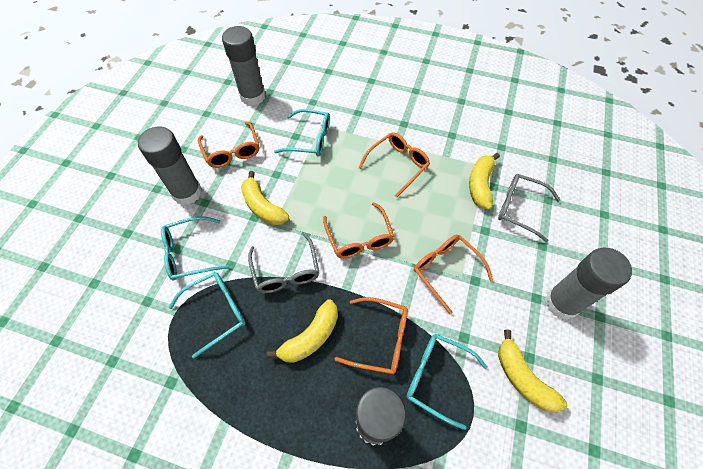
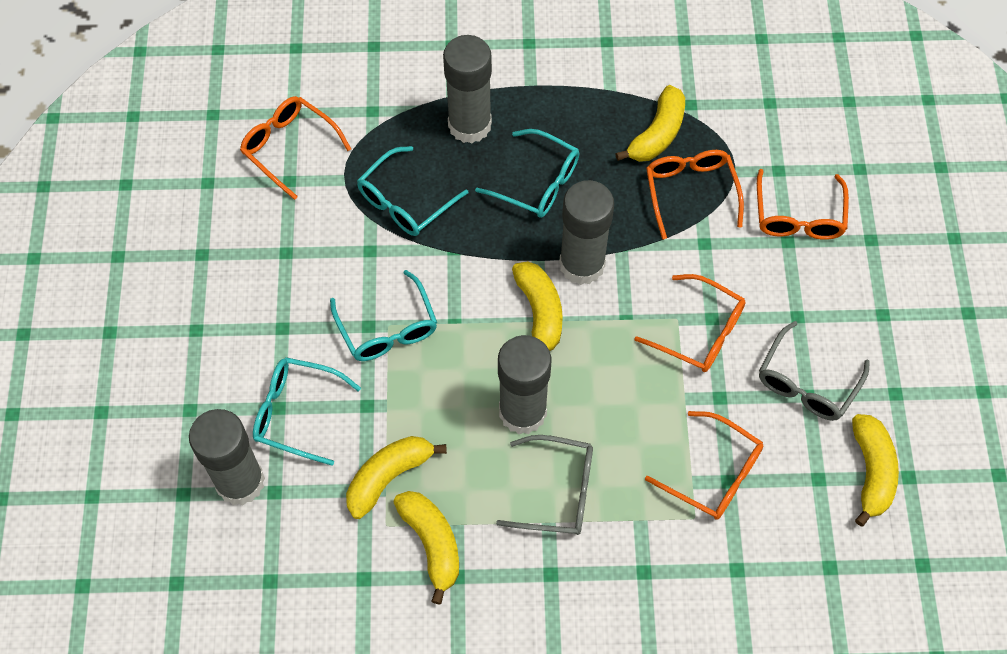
yellow banana: 4 -> 5

